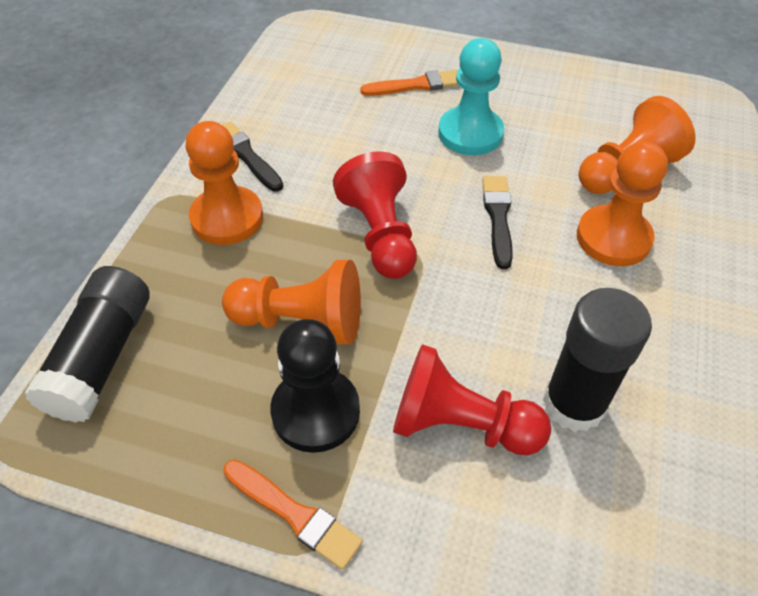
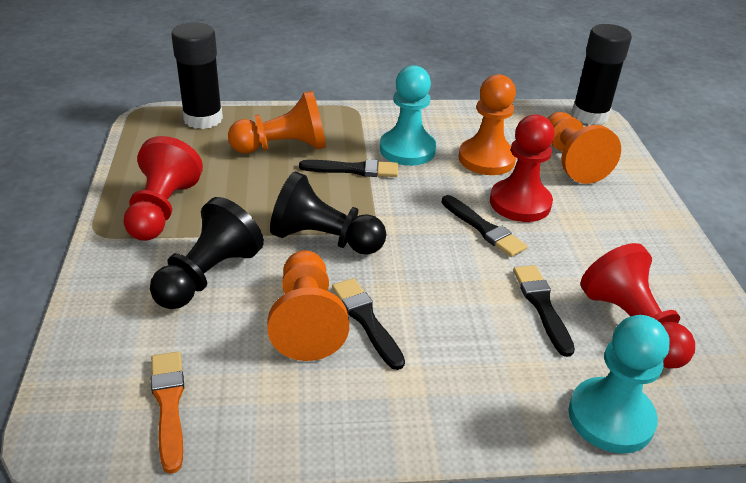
black brush: 2 -> 4
black pawn: 1 -> 2
orange brush: 2 -> 1
red pawn: 2 -> 3
turquoise pawn: 1 -> 2

